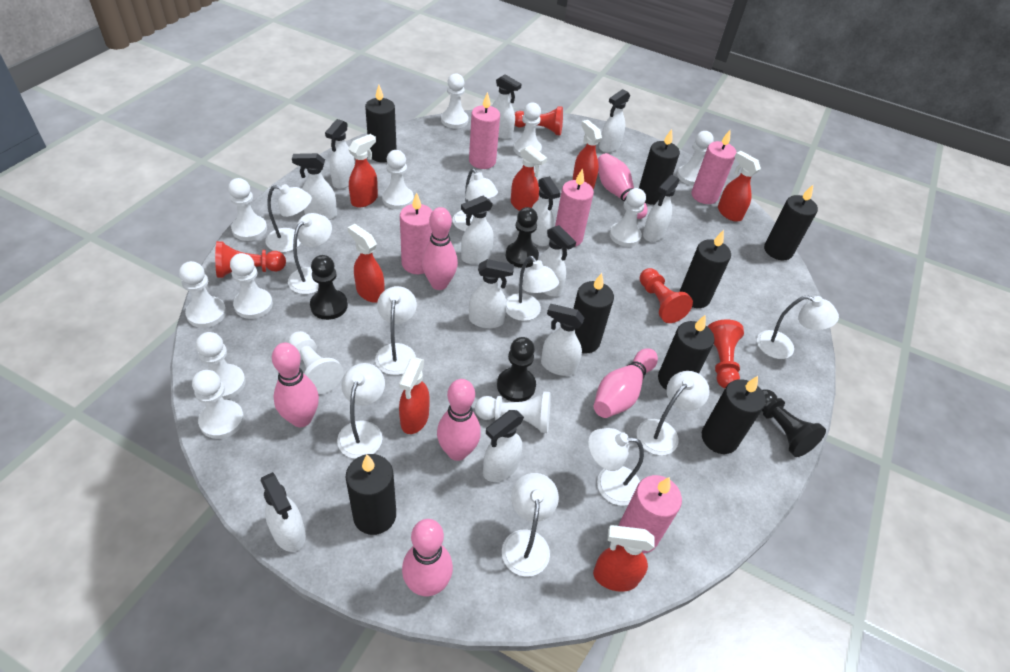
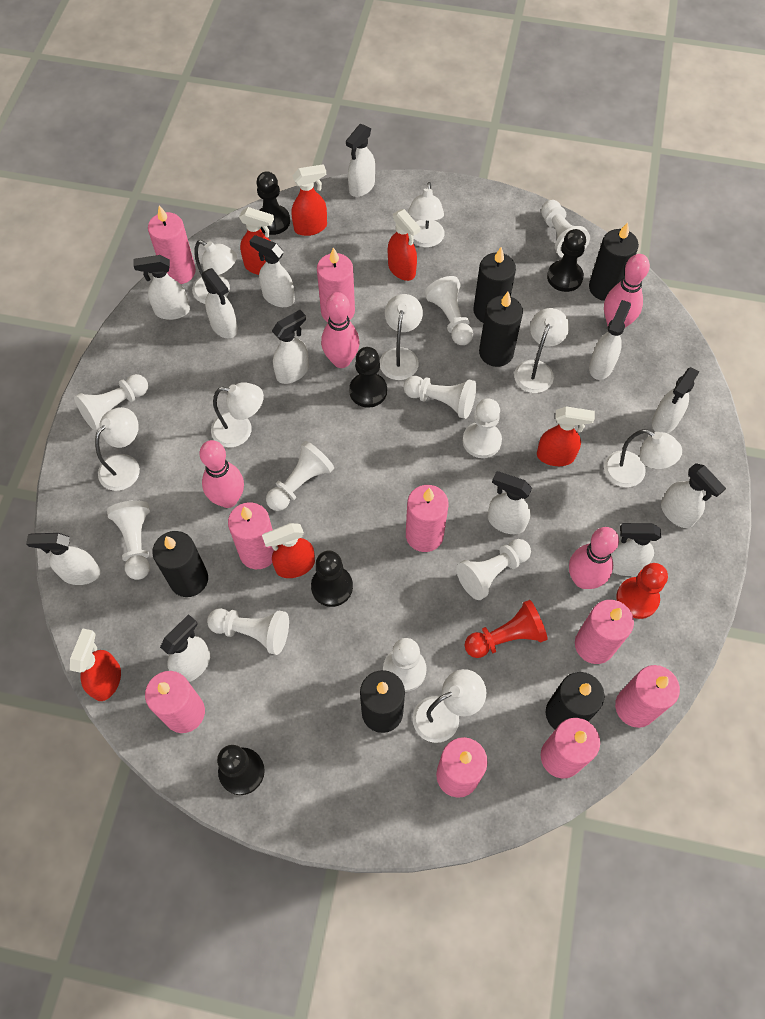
black candle: 8 -> 6
black pawn: 4 -> 5
pink bowling pin: 6 -> 4
pink candle: 5 -> 9
red pawn: 4 -> 2
red spray bottle: 7 -> 6
white lamp: 10 -> 8
white pawn: 12 -> 10

